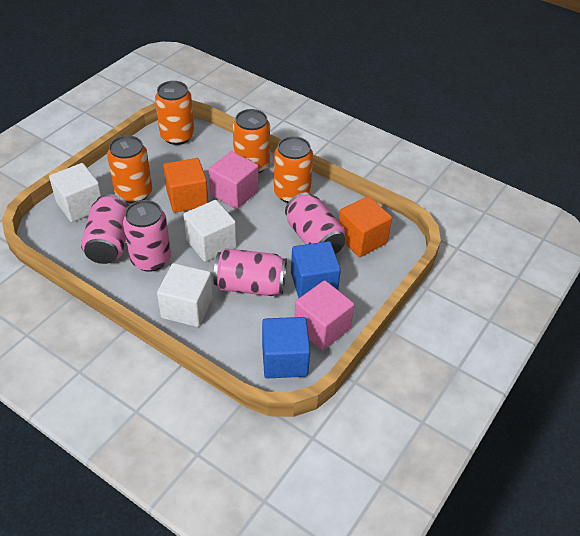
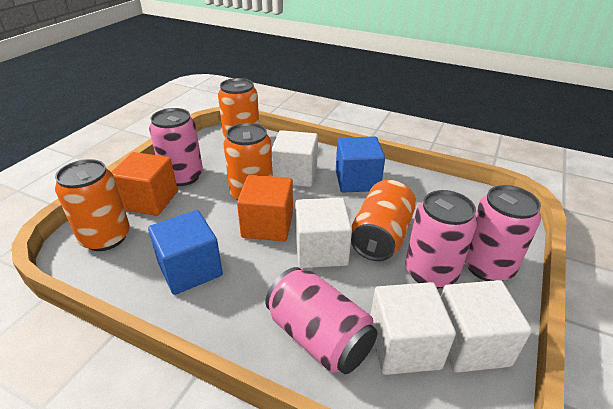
pink cube: 2 -> 0
white cube: 3 -> 4

